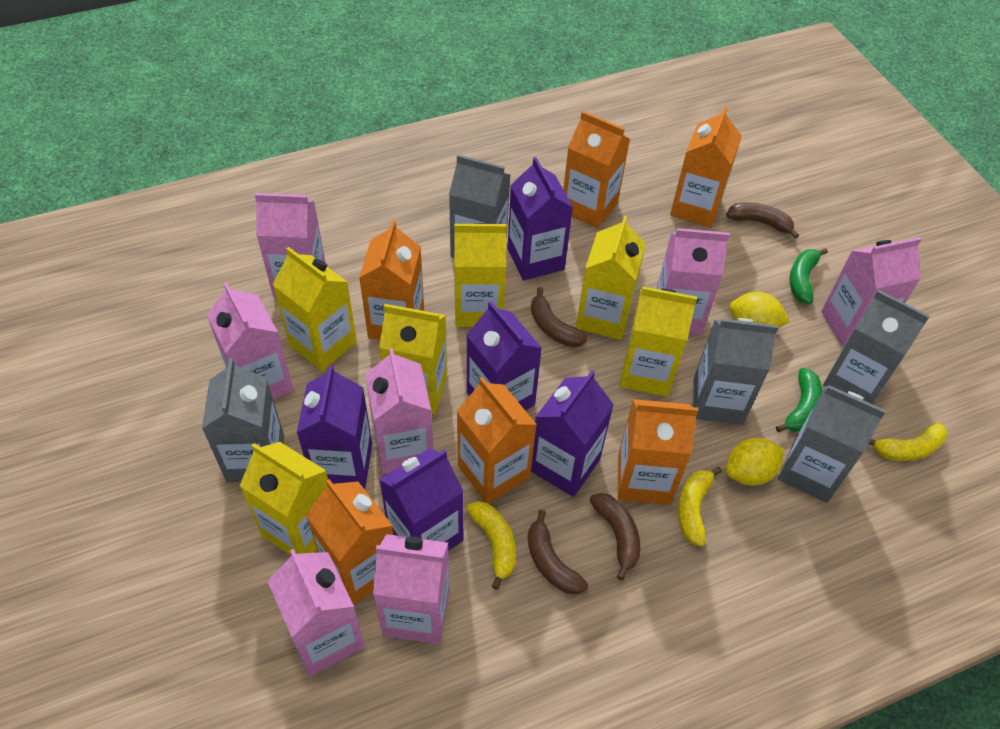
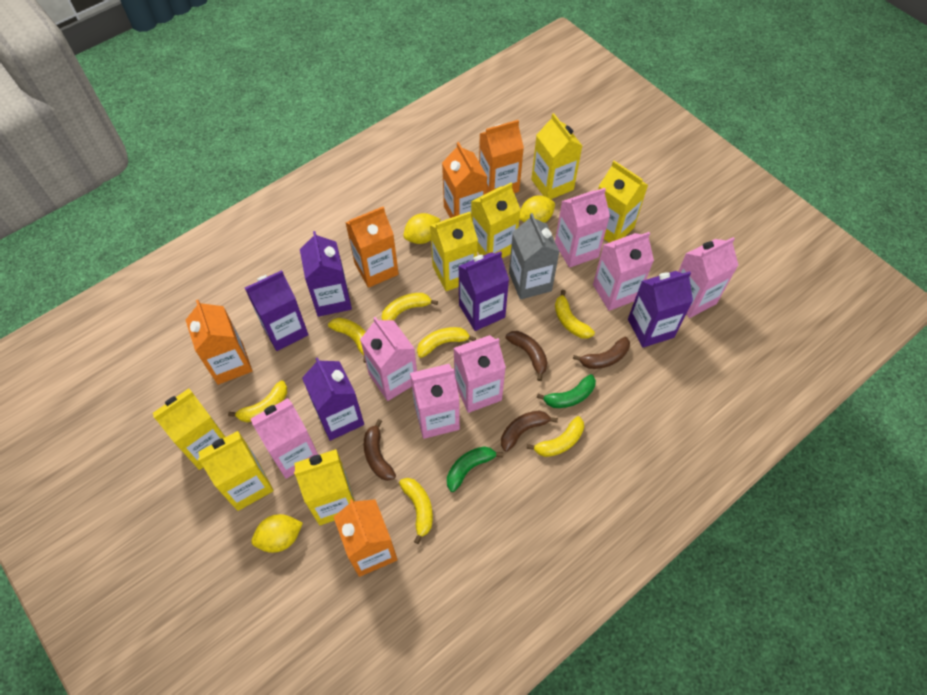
grey carton: 5 -> 1
orange carton: 6 -> 5
yellow banana: 3 -> 7
yellow carton: 6 -> 7
yellow lemon: 2 -> 3

